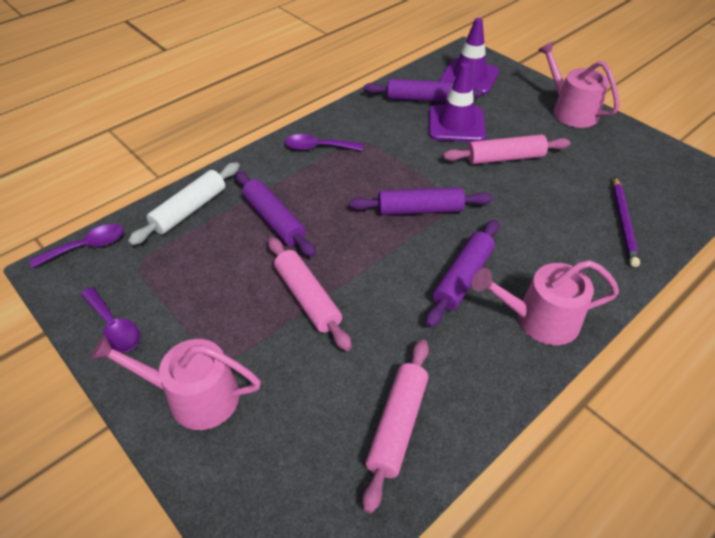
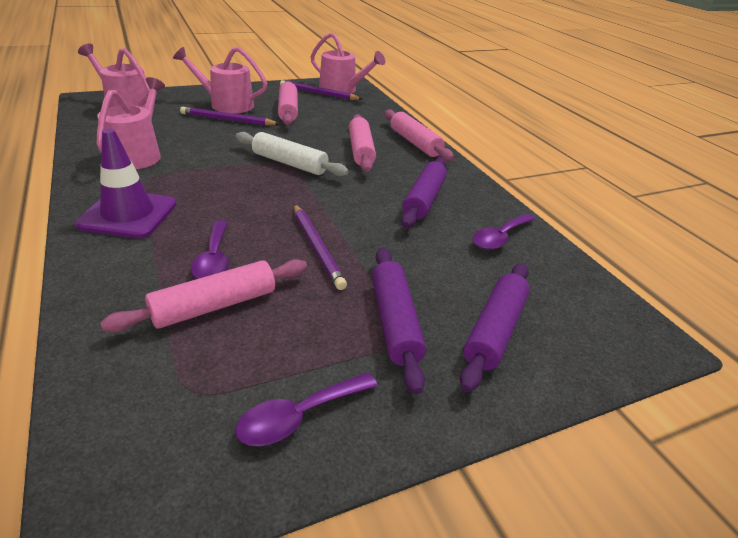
pink rolling pin: 3 -> 4
pink watering can: 3 -> 4
purple pencil: 1 -> 3
purple rolling pin: 4 -> 3
purple traffic cone: 2 -> 1

